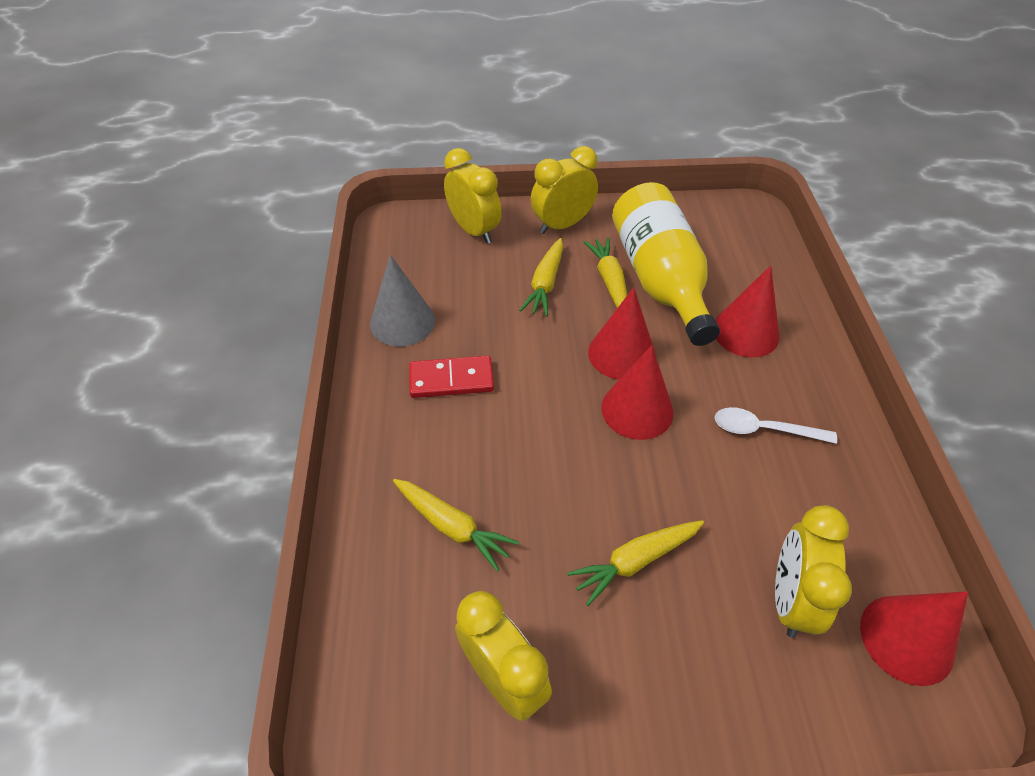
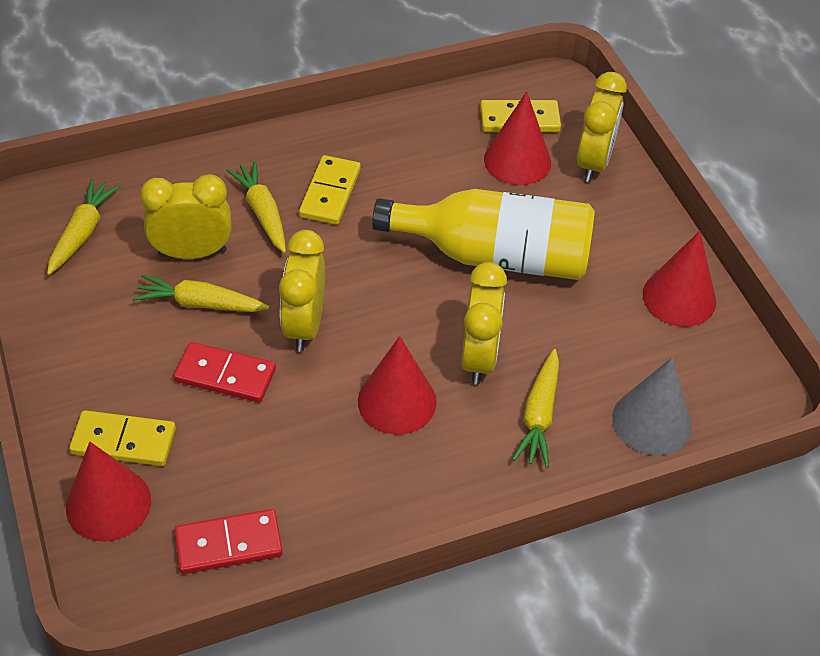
red domino: 1 -> 2
white spoon: 1 -> 0
yellow domino: 0 -> 3

